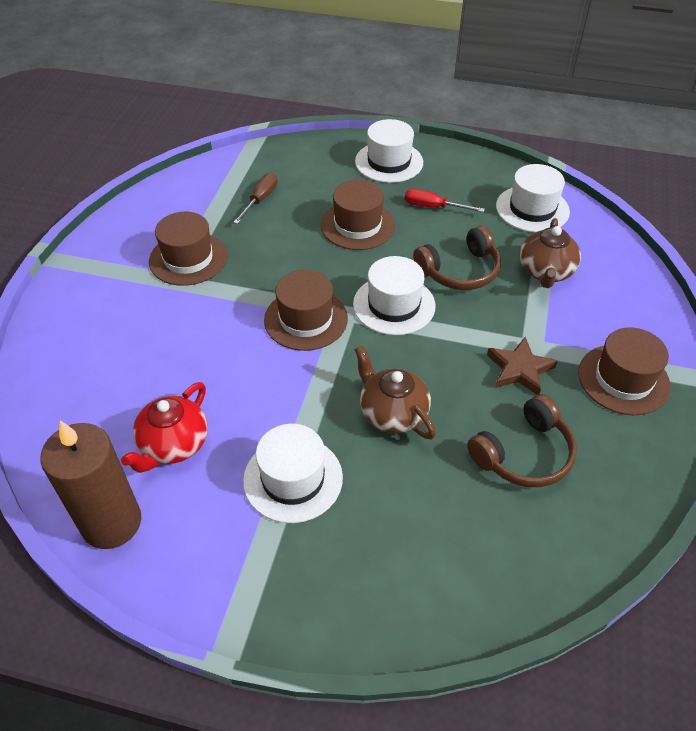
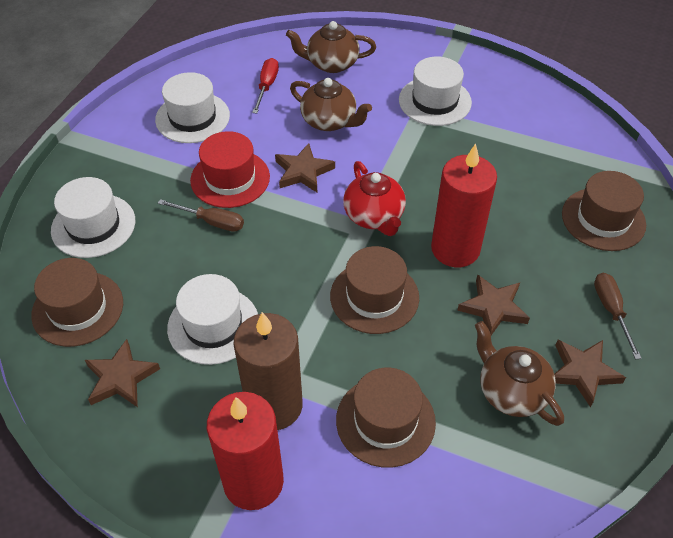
brown headphones: 2 -> 0
brown screwdriver: 1 -> 2
brown star: 1 -> 4
brown teapot: 2 -> 3
red candle: 0 -> 2
red hat: 0 -> 1

